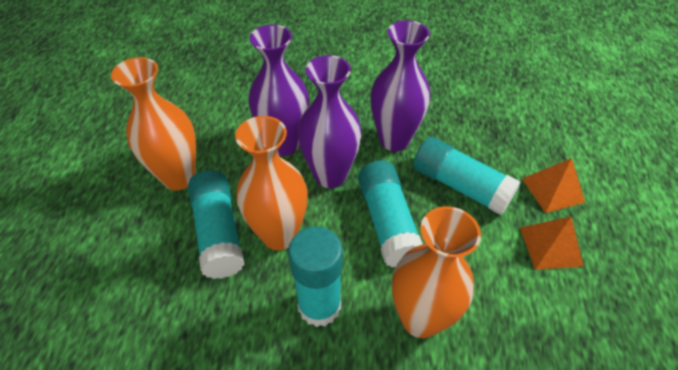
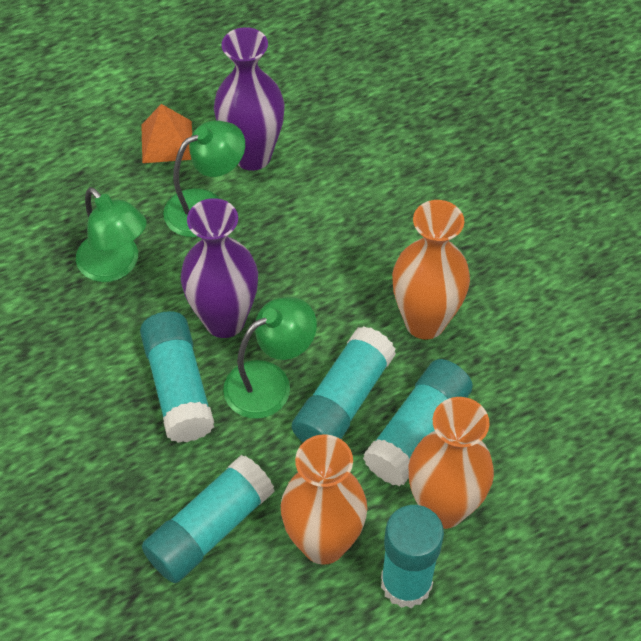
green lamp: 0 -> 3
orange pyramid: 2 -> 1
purple vase: 3 -> 2
turquoise glue stick: 4 -> 5

